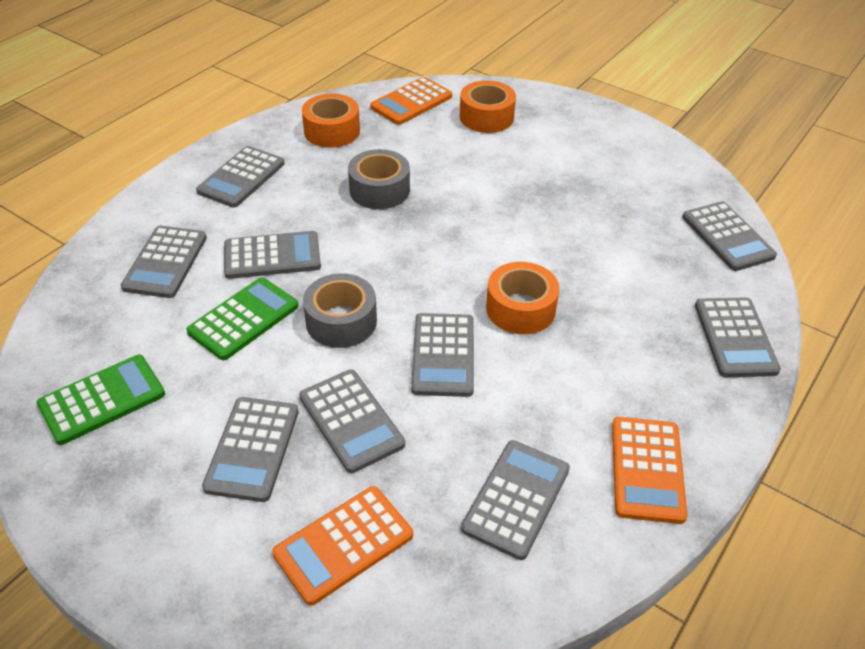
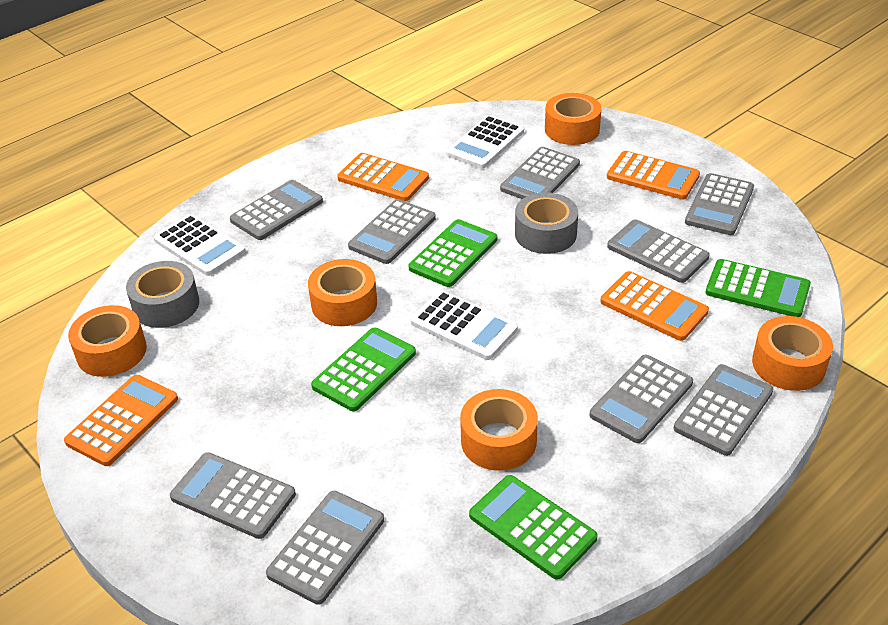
green calculator: 2 -> 4
orange calculator: 3 -> 4
orange tape: 3 -> 5
white calculator: 0 -> 3

